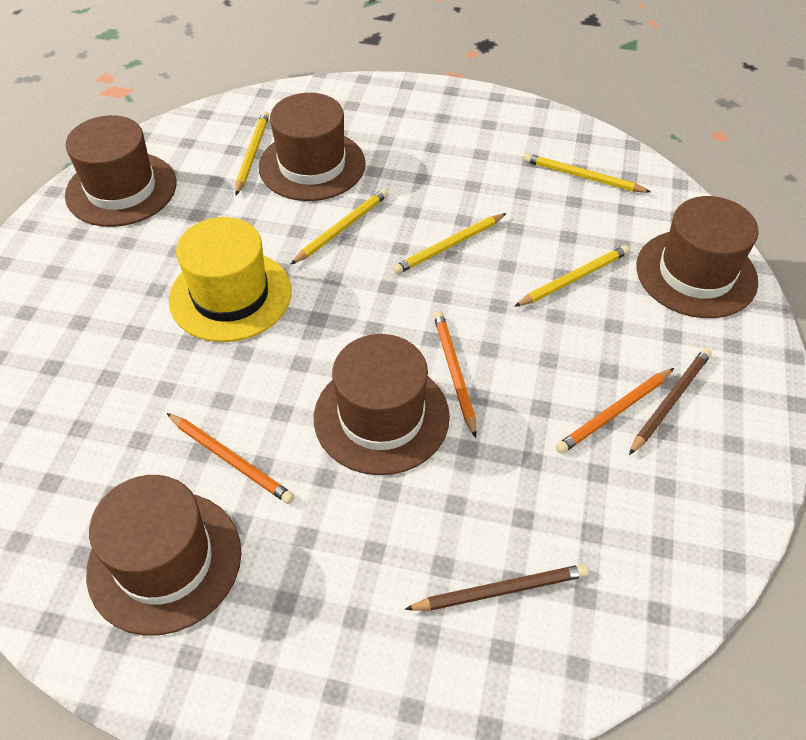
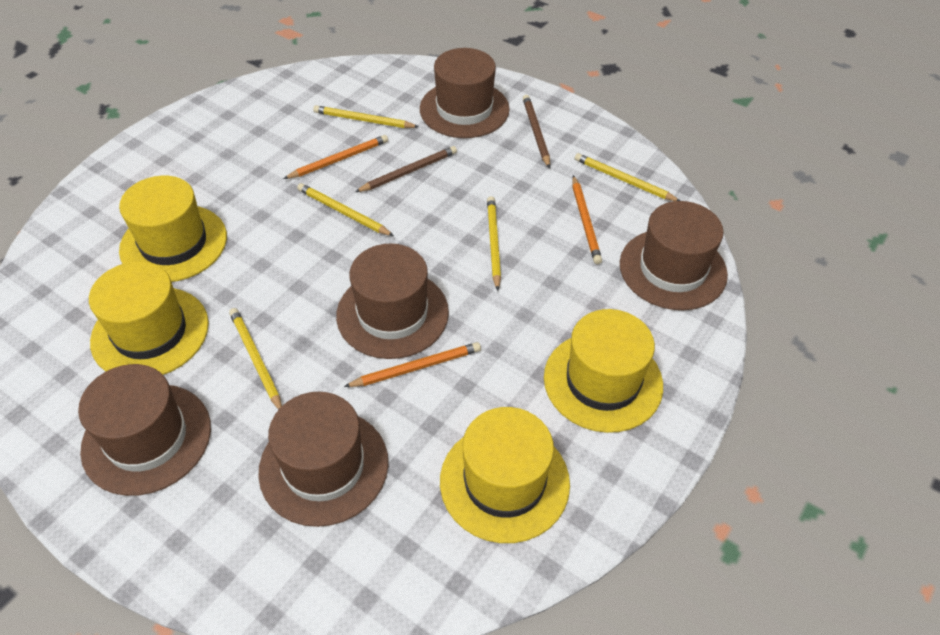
yellow hat: 1 -> 4

